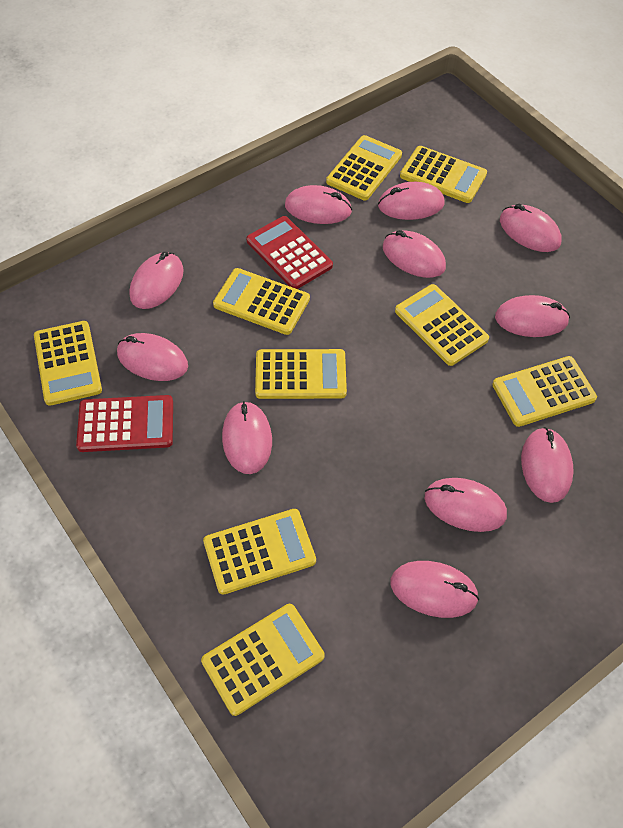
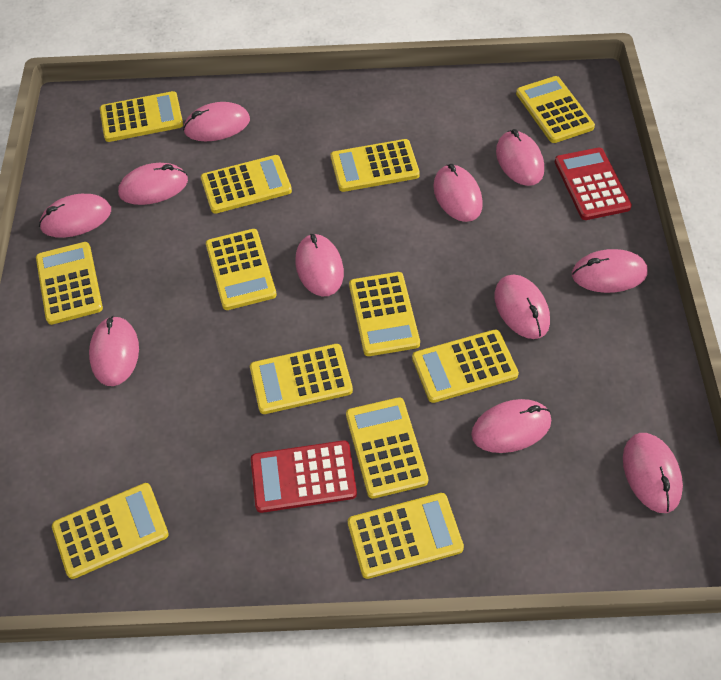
yellow calculator: 9 -> 12

